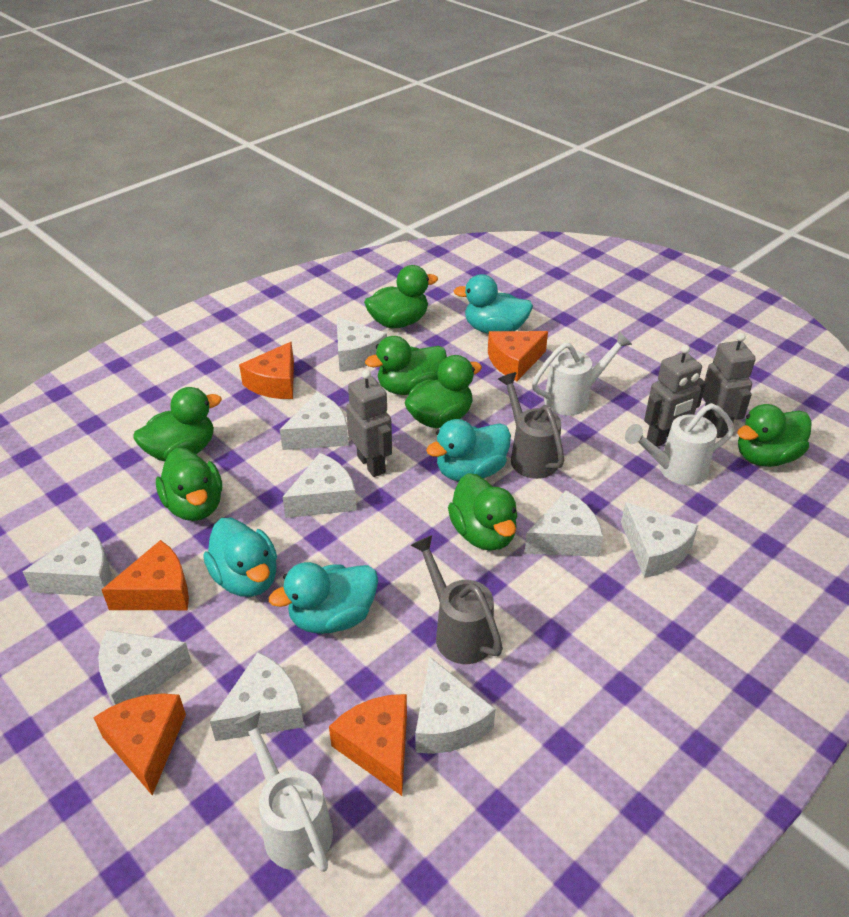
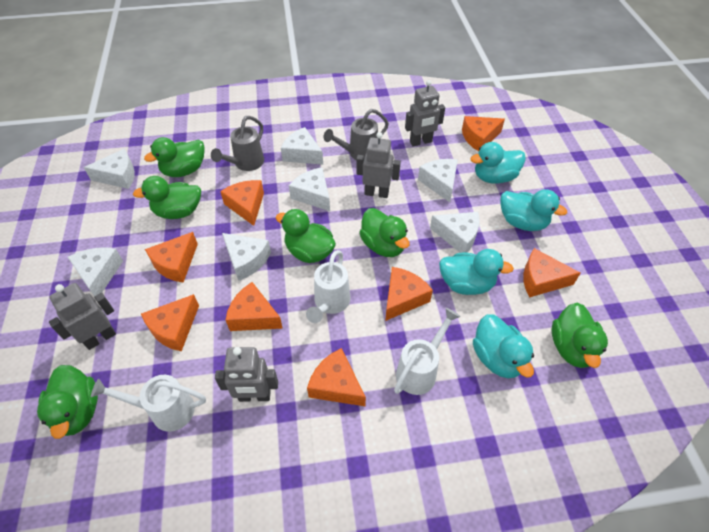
green duck: 7 -> 6
grey robot: 3 -> 4
orange cheese: 5 -> 8
white cheese: 9 -> 7

